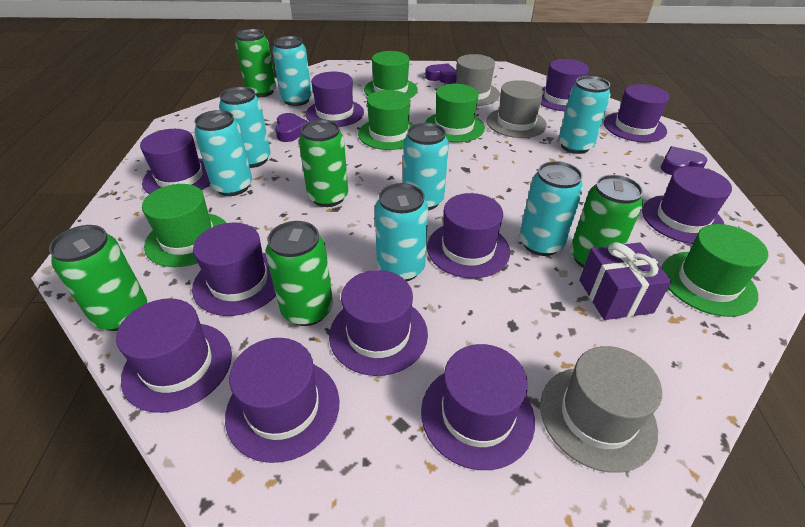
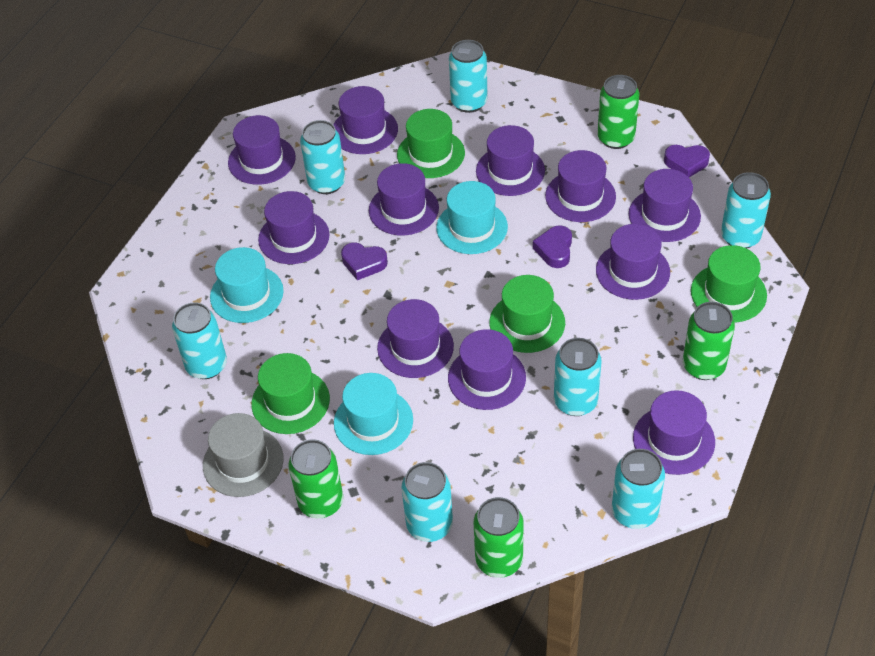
green can: 5 -> 4
green hat: 5 -> 4
grey hat: 3 -> 1
purple gift: 1 -> 0
turquoise hat: 0 -> 3

